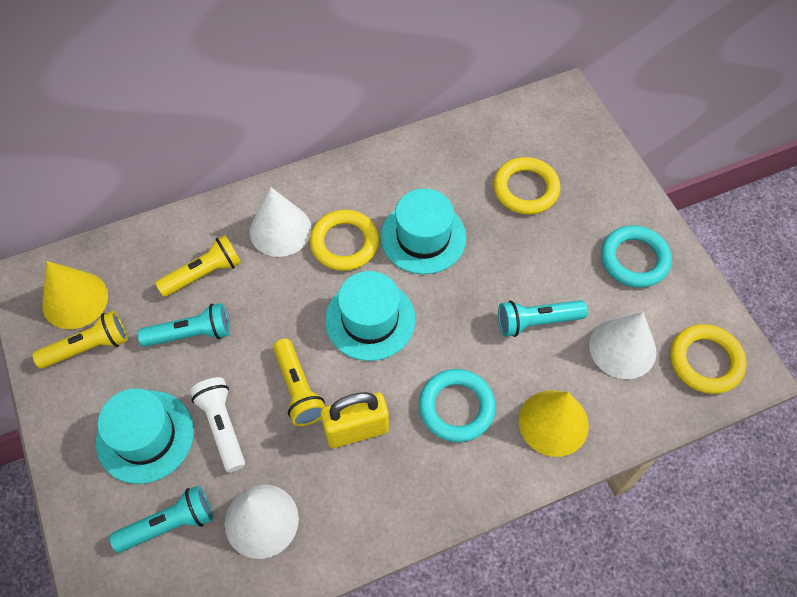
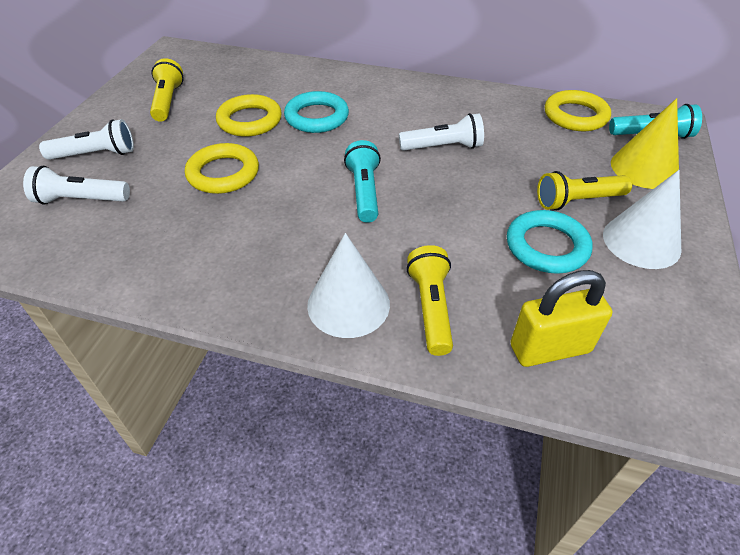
turquoise flashlight: 3 -> 2
turquoise hat: 3 -> 0
white cone: 3 -> 2
white flashlight: 1 -> 3
yellow cone: 2 -> 1

